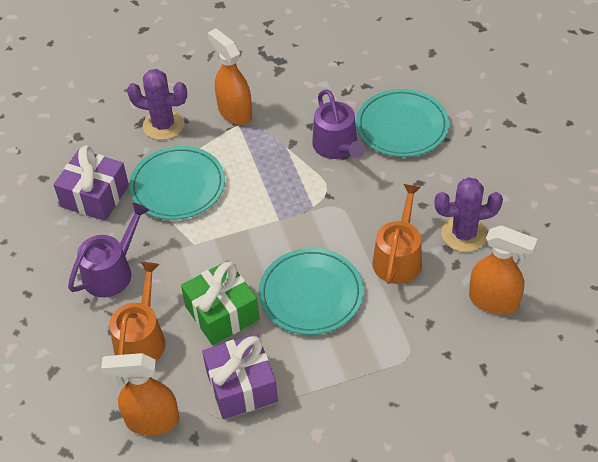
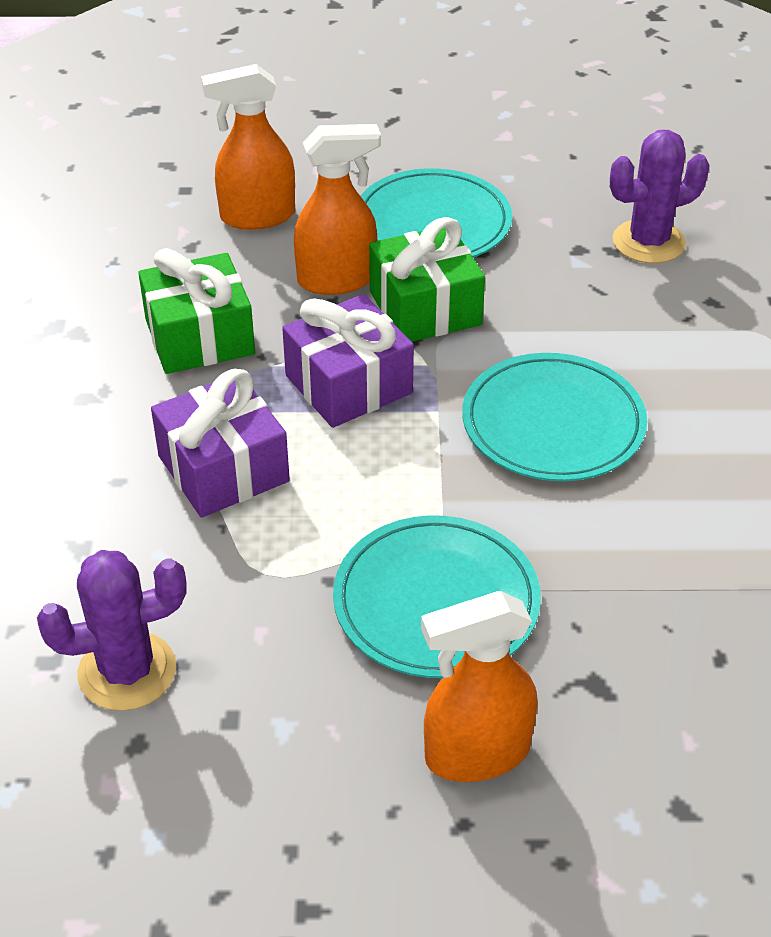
green gift: 1 -> 2
orange watering can: 2 -> 0
purple watering can: 2 -> 0

